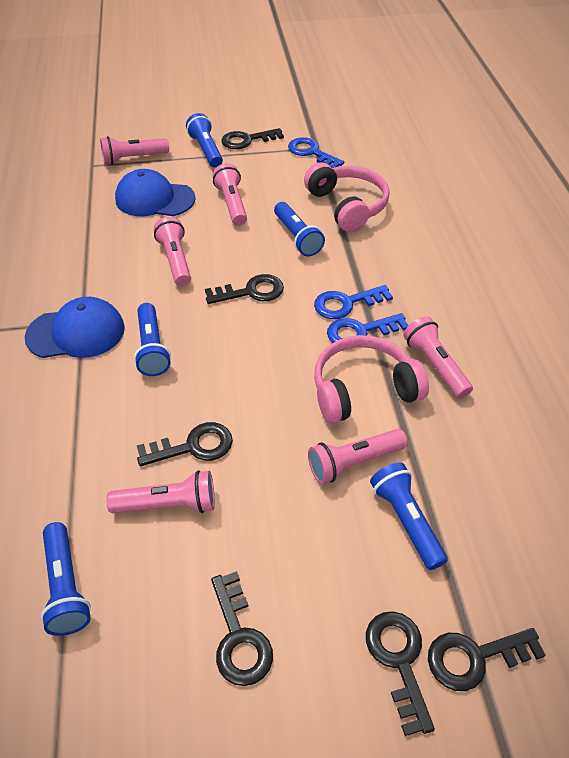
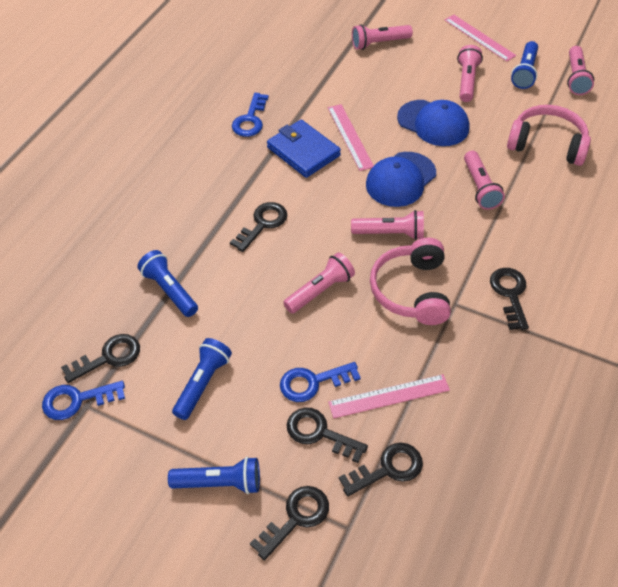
blue flashlight: 5 -> 4
blue wallet: 0 -> 1
pink ruler: 0 -> 3

